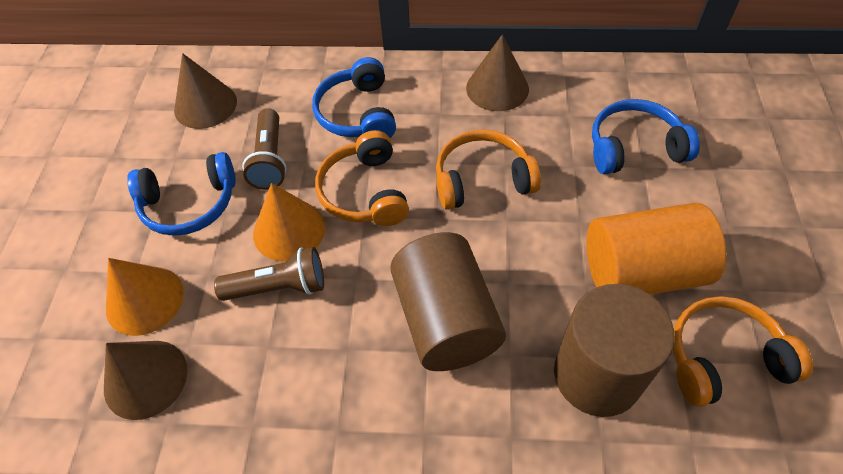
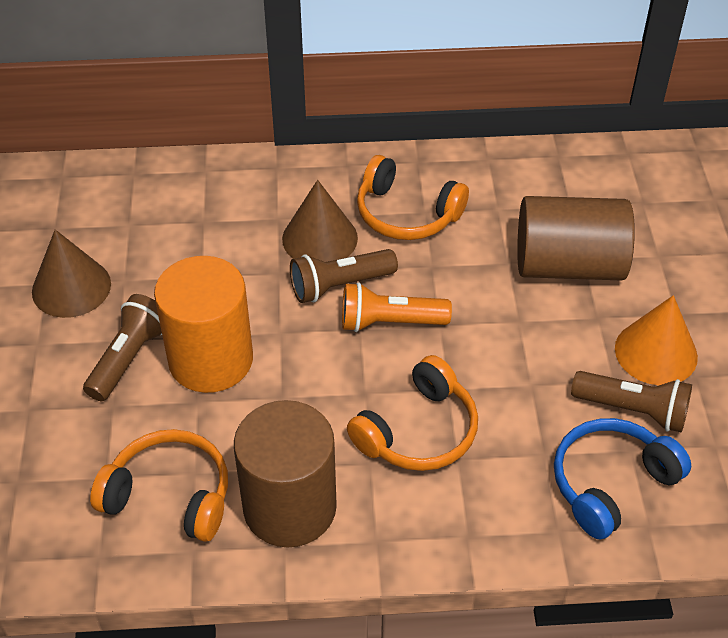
blue headphones: 3 -> 1
brown cone: 3 -> 2
brown flashlight: 2 -> 3
orange cone: 2 -> 1
orange flashlight: 0 -> 1

